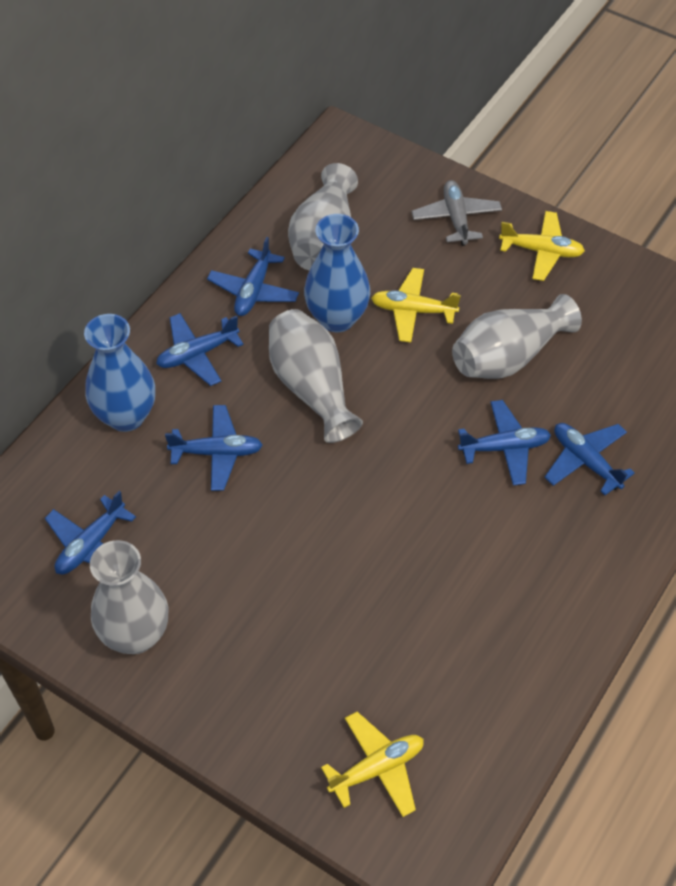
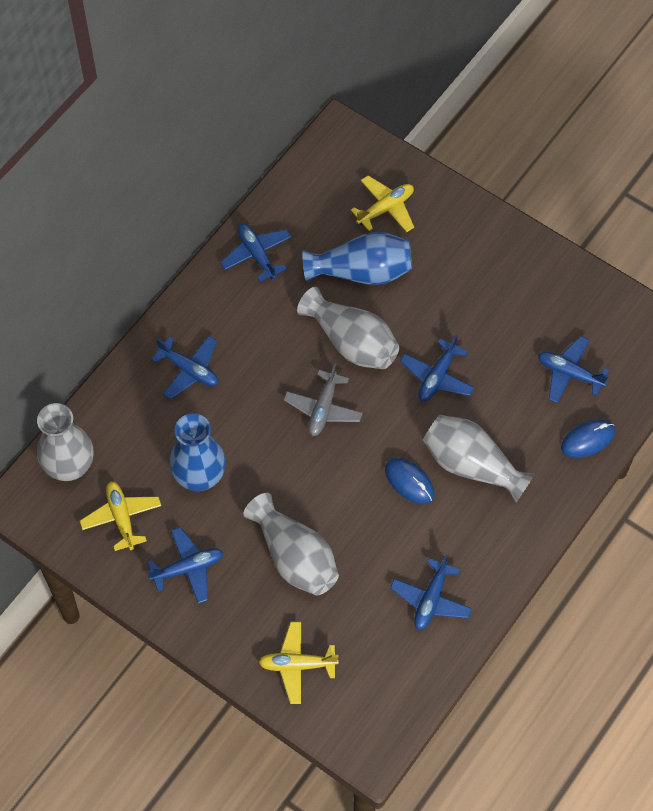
blue mouse: 0 -> 2

